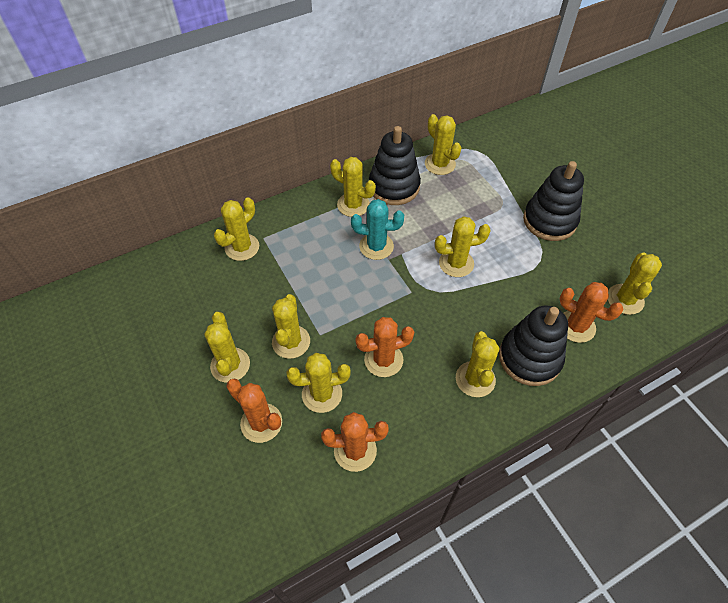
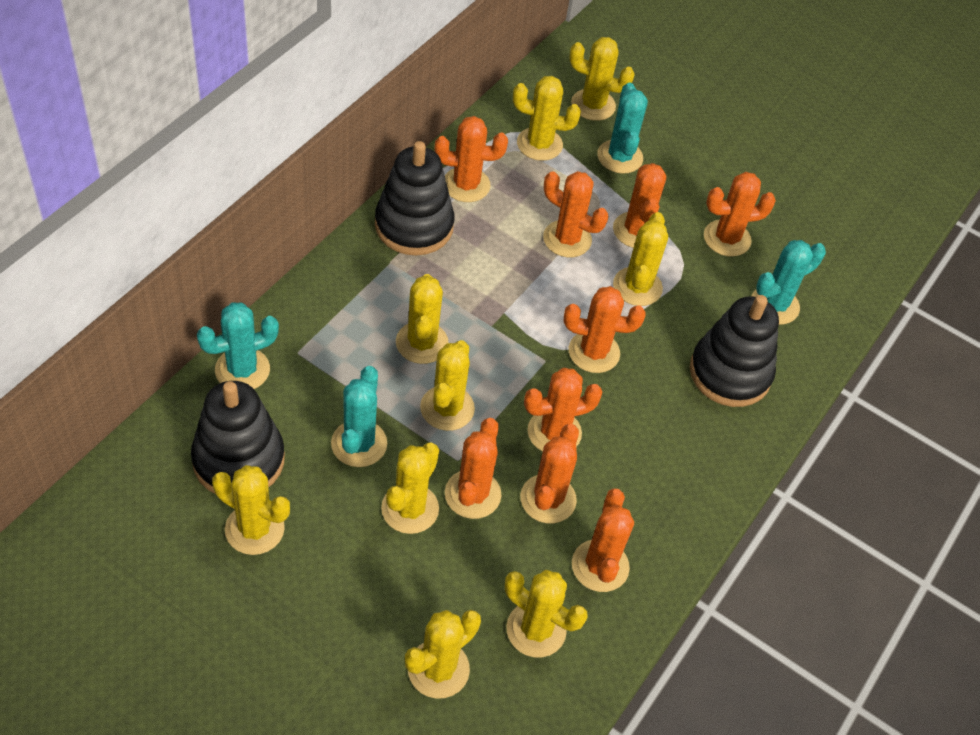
orange cactus: 4 -> 9
turquoise cactus: 1 -> 4

